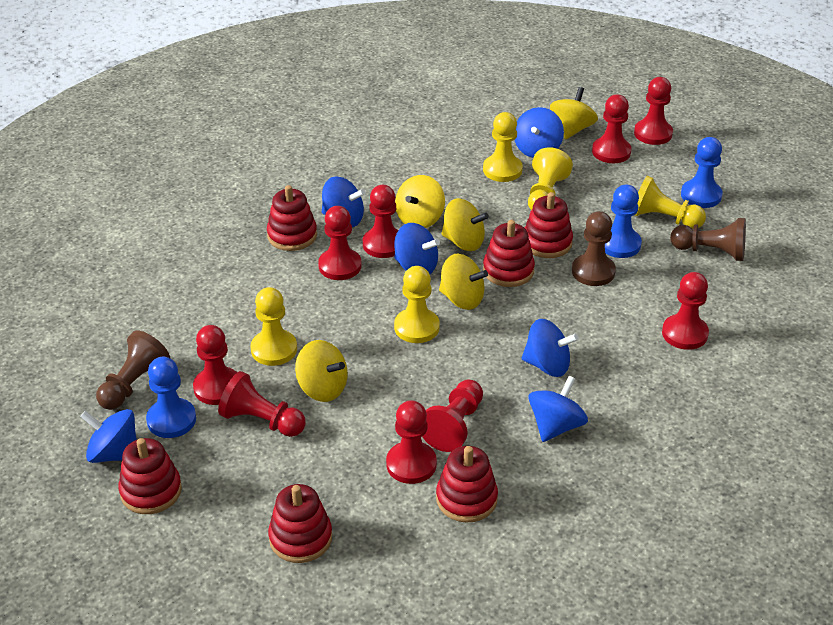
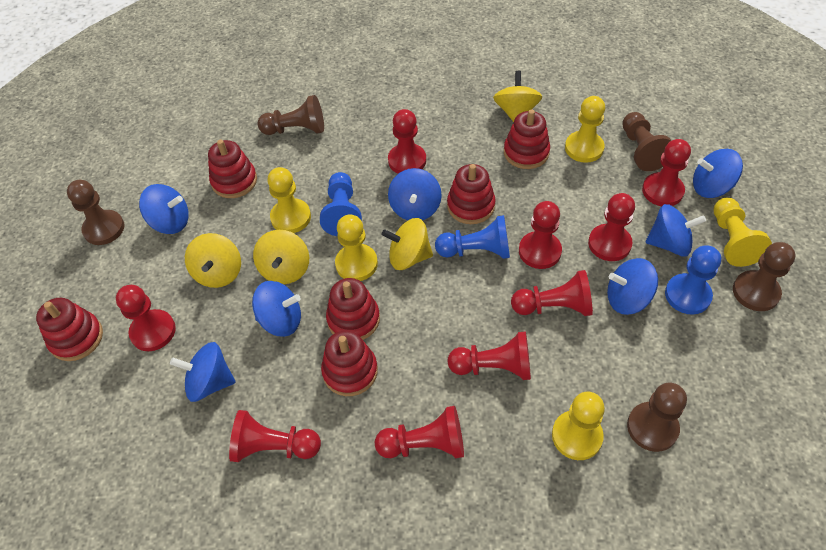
blue spinning top: 6 -> 7
brown pawn: 3 -> 5
yellow spinning top: 5 -> 4

